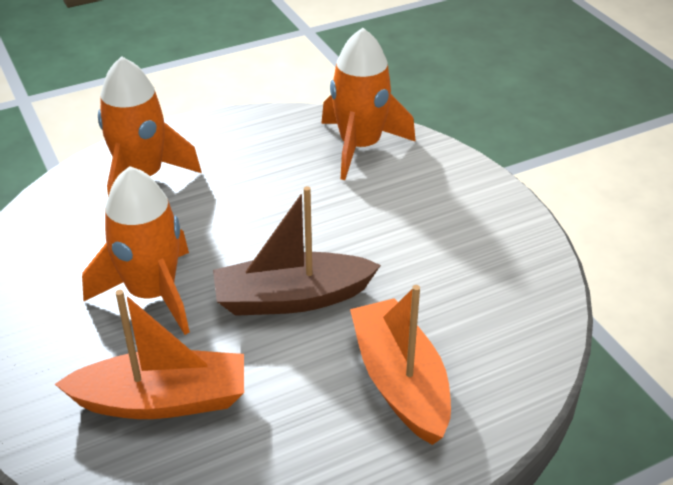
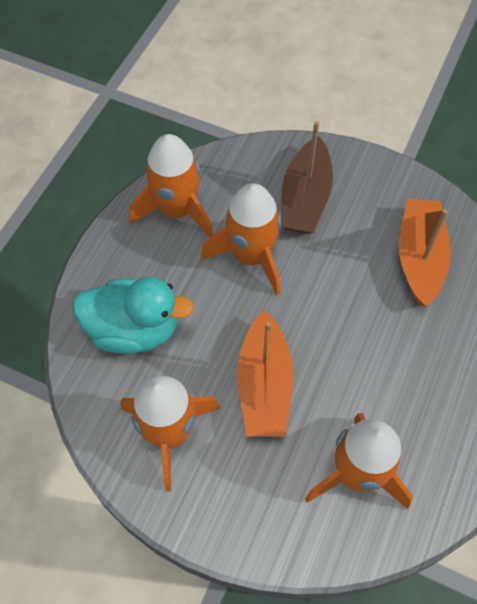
orange rocket: 3 -> 4
turquoise duck: 0 -> 1

